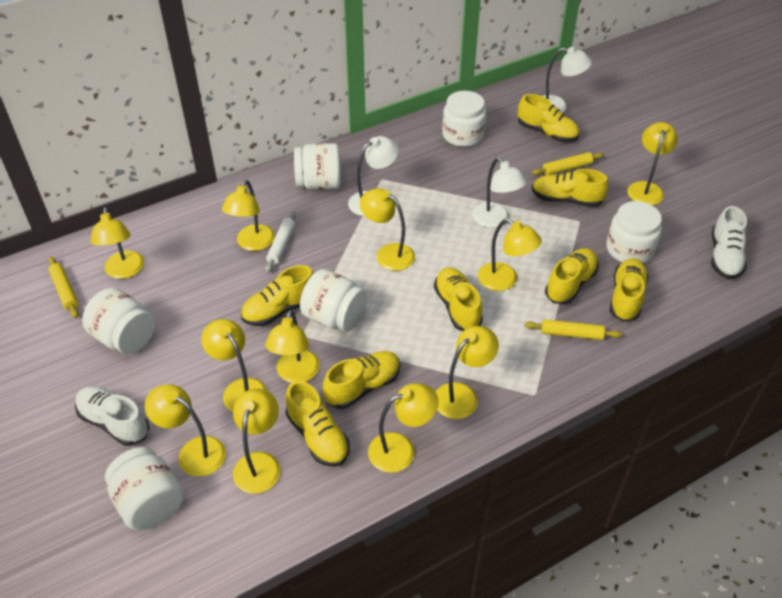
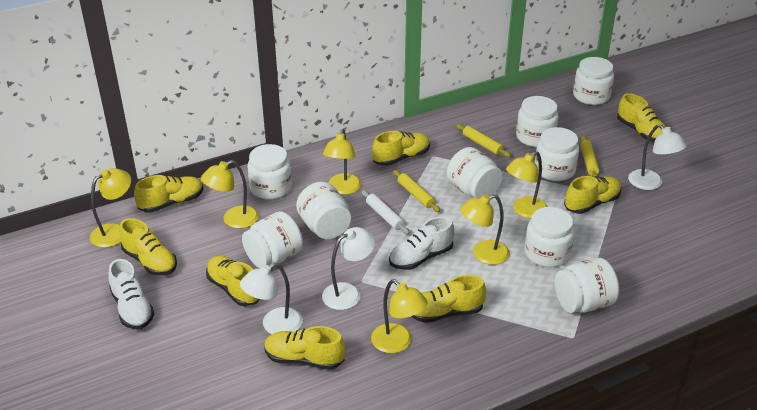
white jar: 6 -> 9
yellow lamp: 11 -> 6

